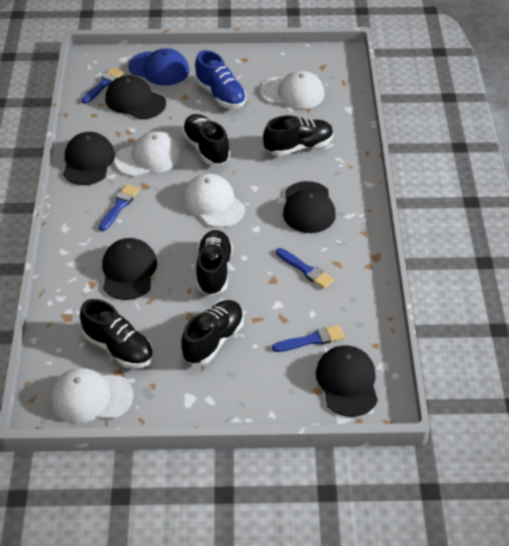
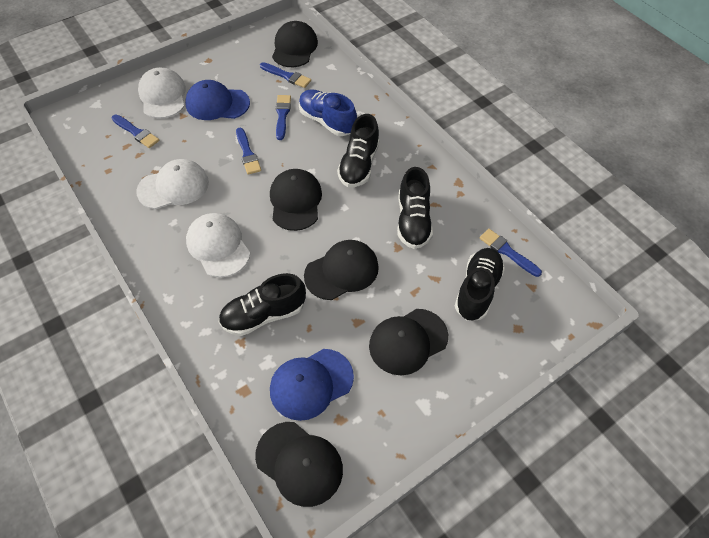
black shoe: 5 -> 4
blue brush: 4 -> 5
blue cap: 1 -> 2
white cap: 4 -> 3

